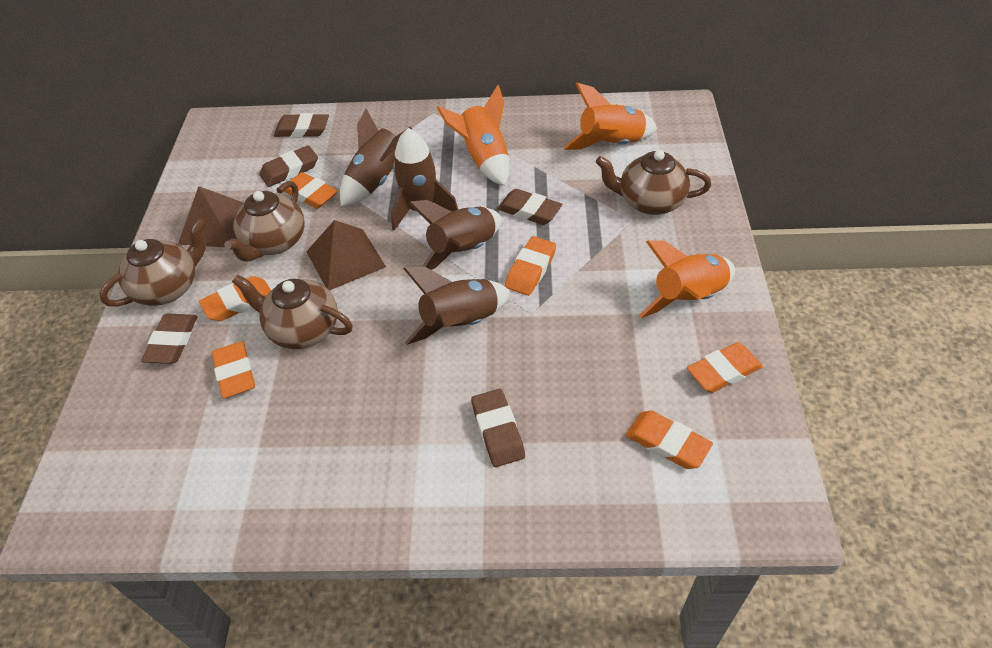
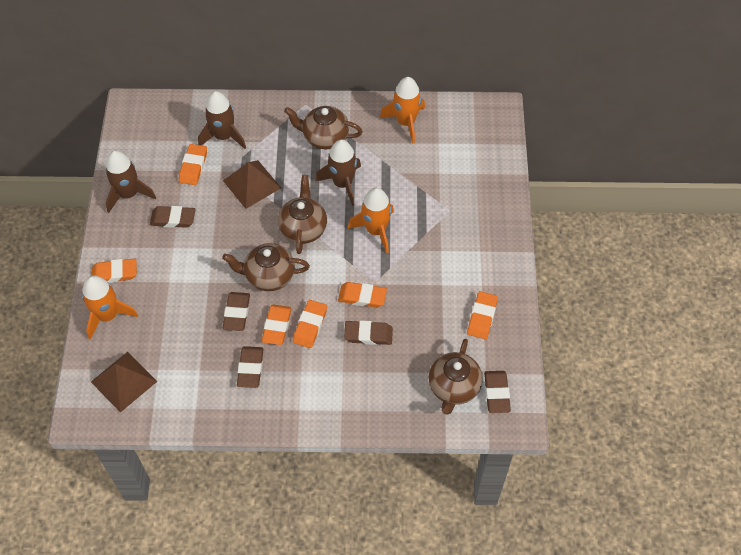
brown rocket: 4 -> 3

